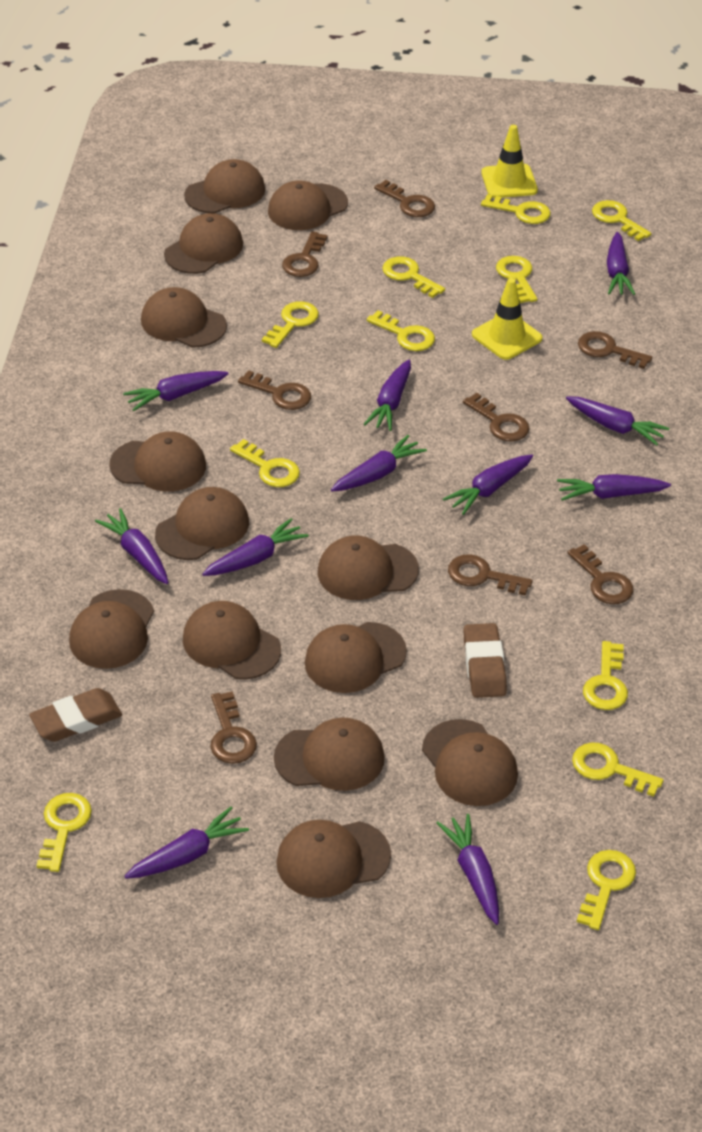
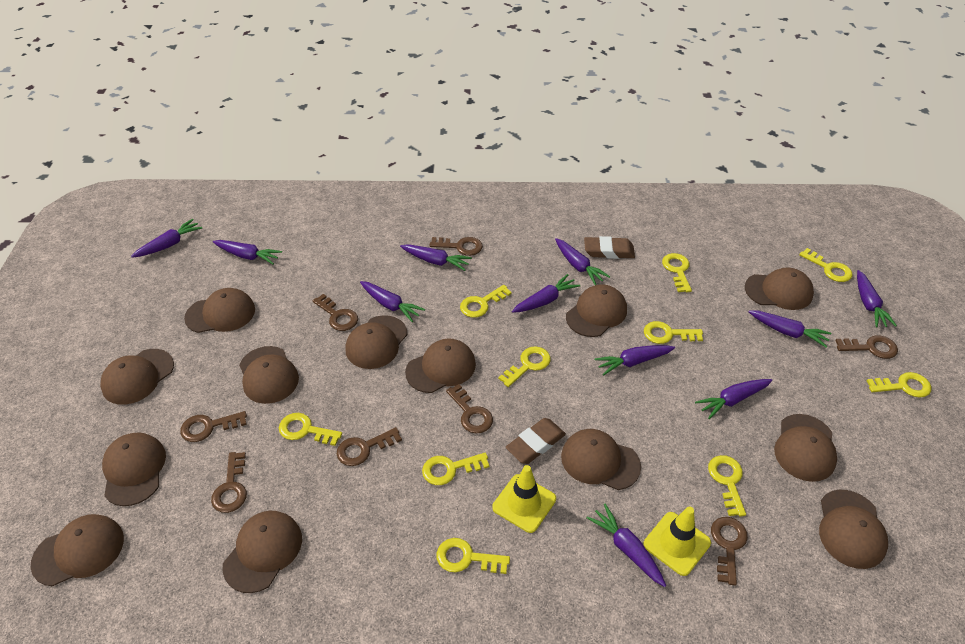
yellow key: 11 -> 10

